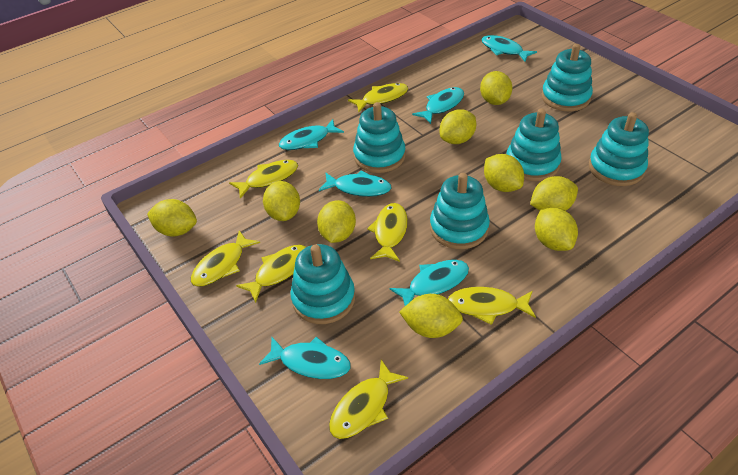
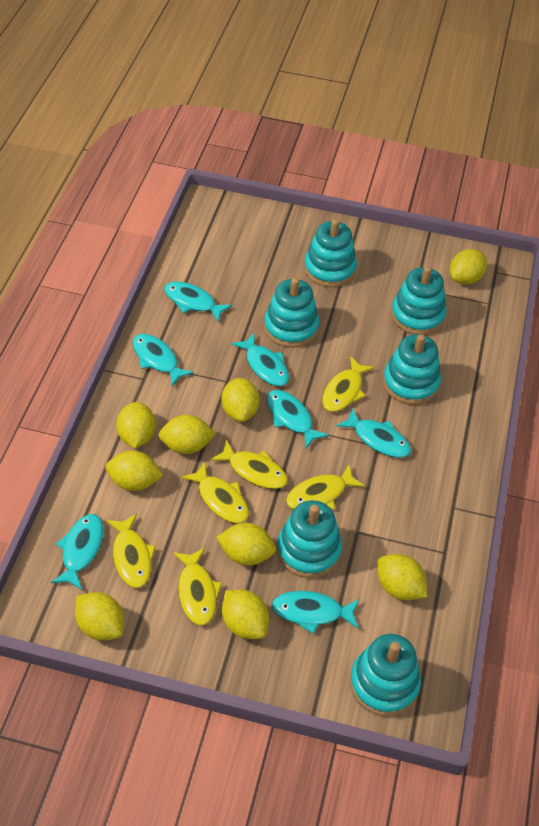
turquoise fish: 6 -> 7
yellow fish: 7 -> 6

